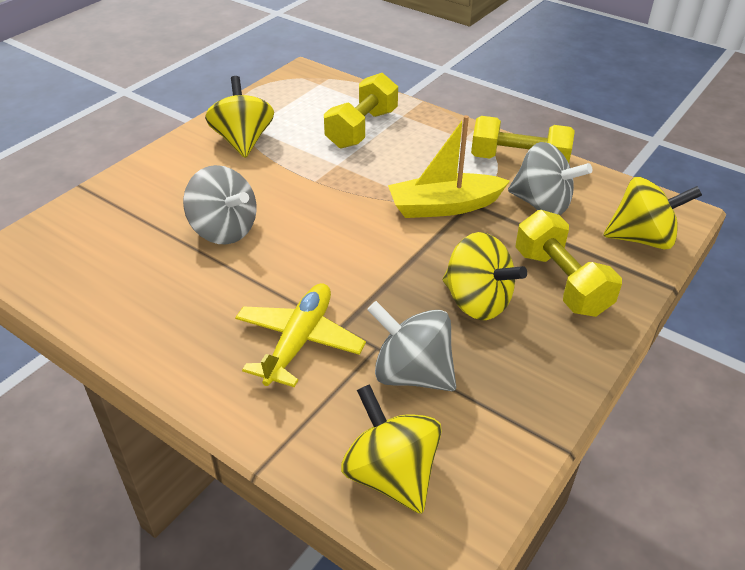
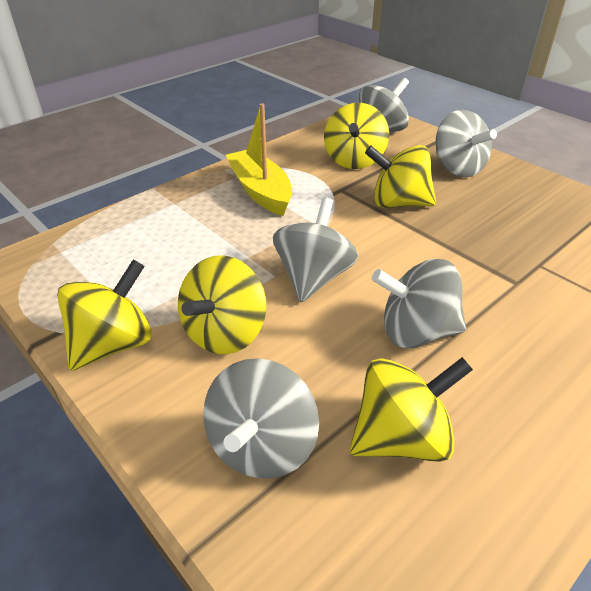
grey spinning top: 3 -> 5
yellow dumbbell: 3 -> 0
yellow plane: 1 -> 0
yellow spinning top: 4 -> 5

